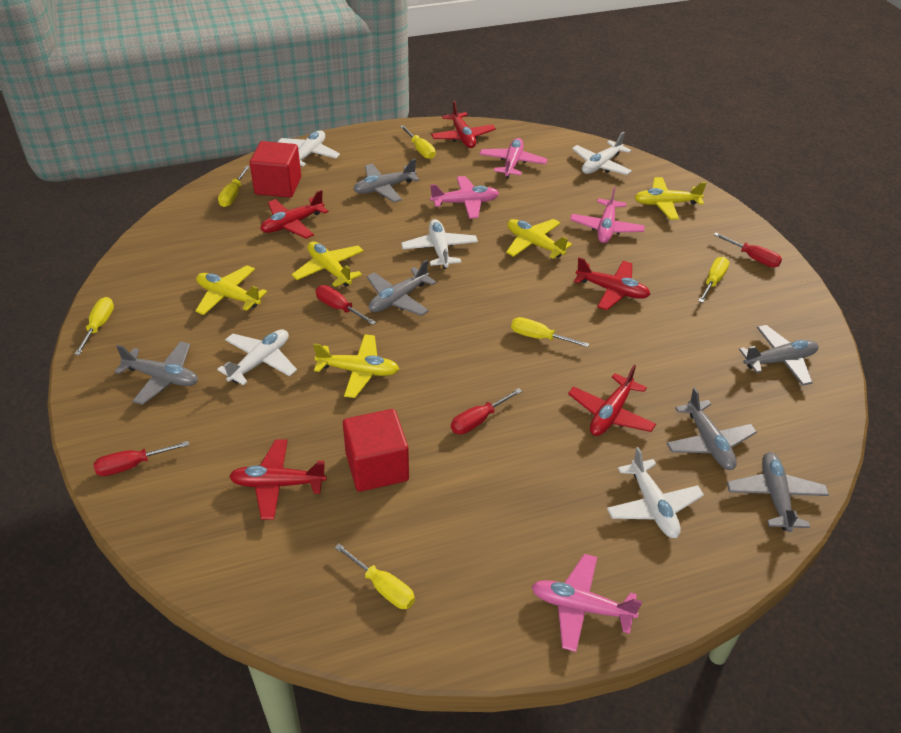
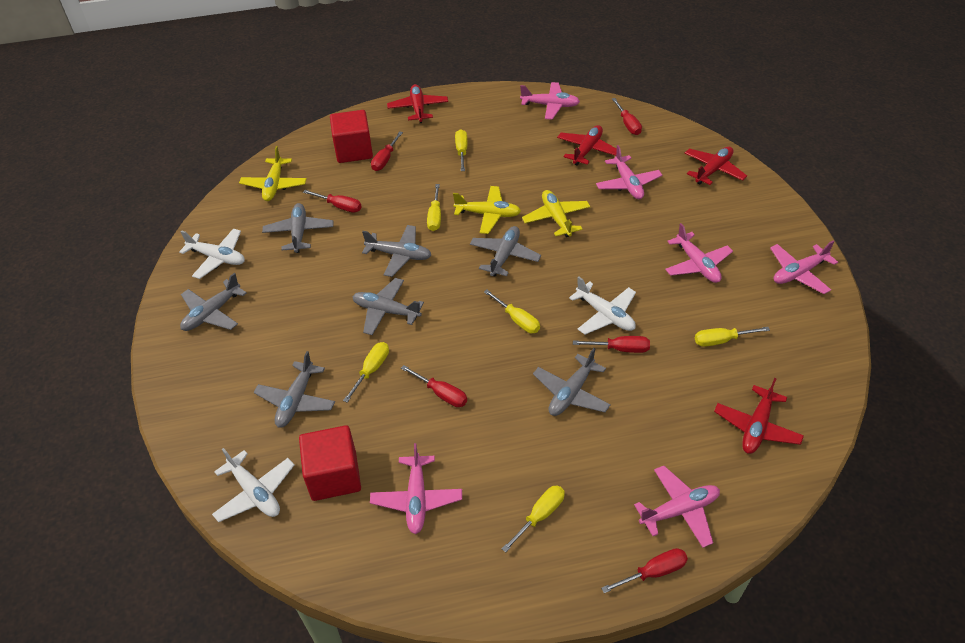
grey plane: 6 -> 7
pink plane: 4 -> 6
red plane: 5 -> 4
red screwdriver: 4 -> 6
white plane: 5 -> 3
yellow plane: 5 -> 3

